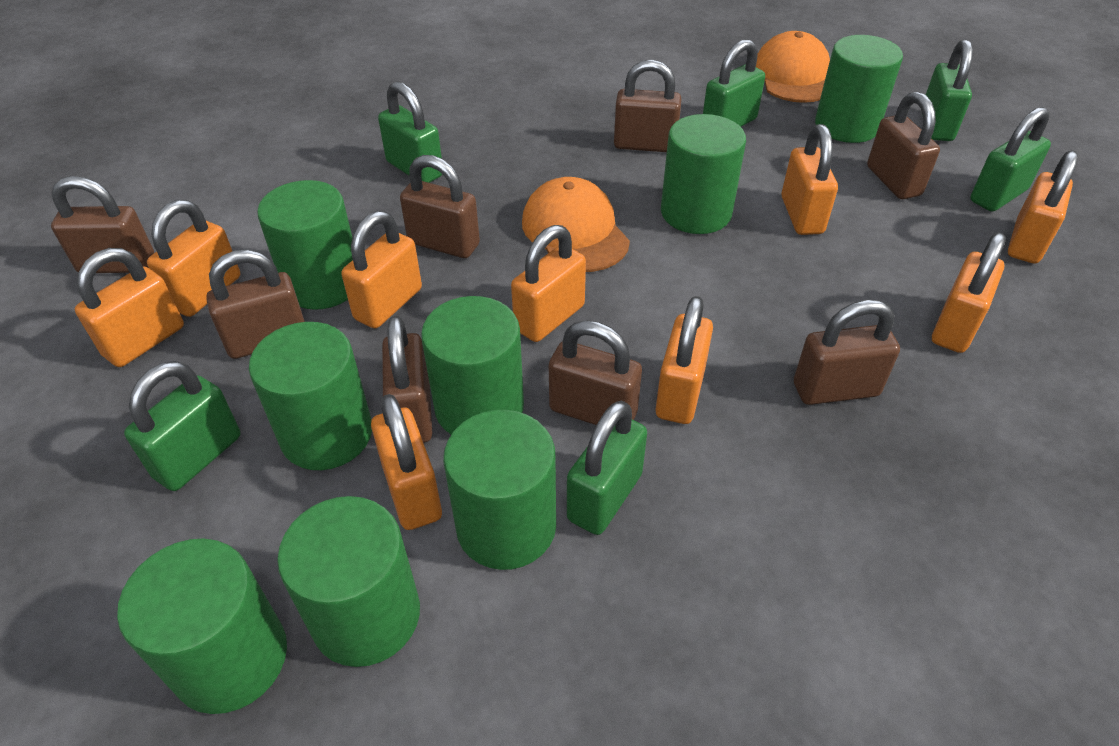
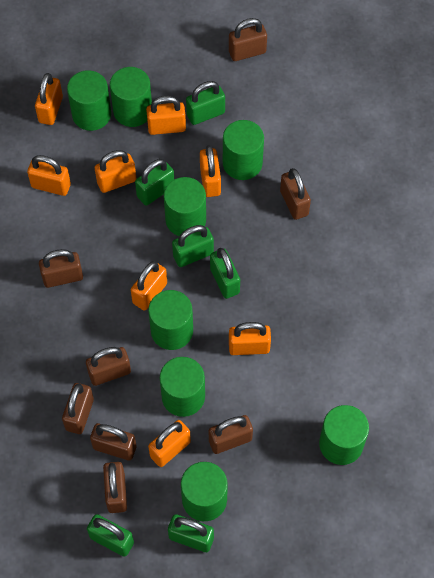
orange cap: 2 -> 0
orange padlock: 9 -> 8

